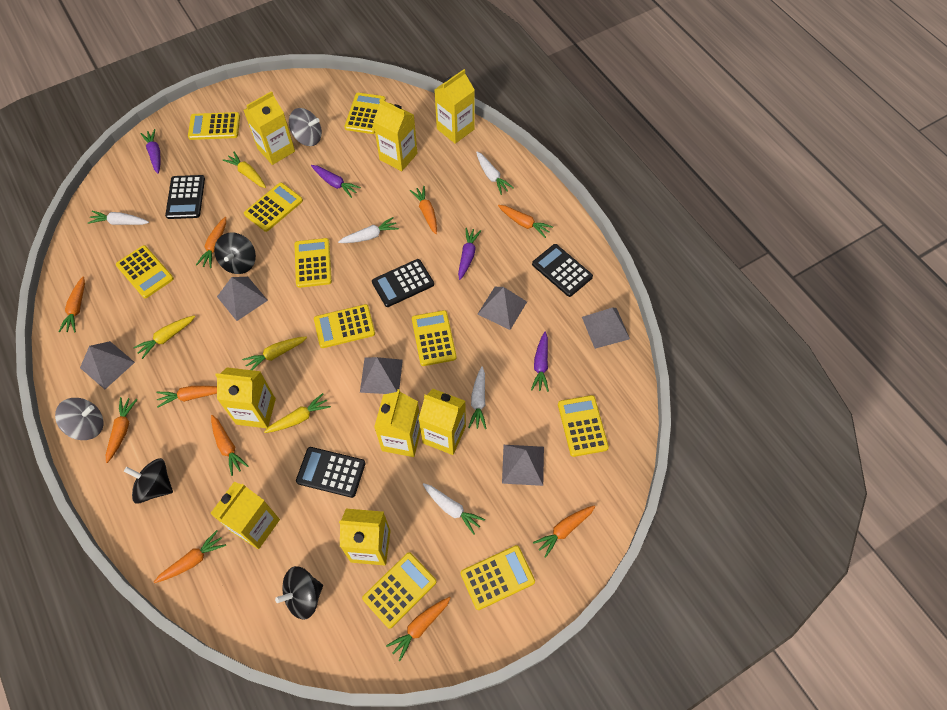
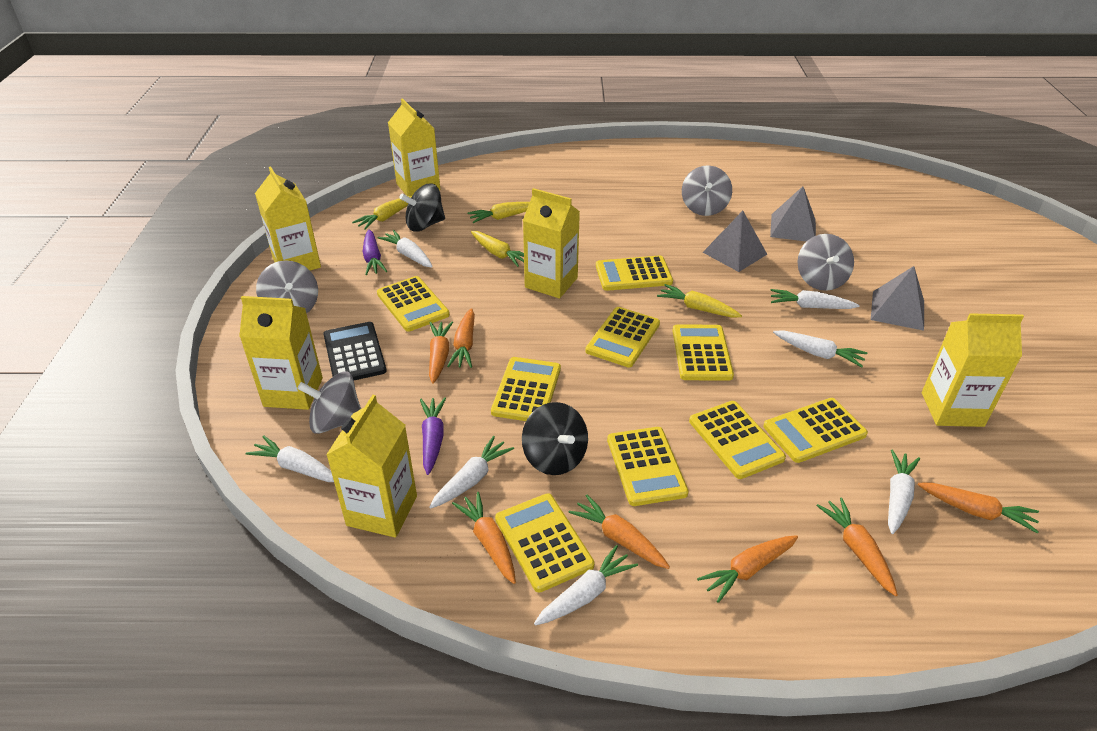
black calculator: 4 -> 1
black spinning top: 3 -> 2
grey pyramid: 6 -> 3
grey spinning top: 2 -> 4
orange carrot: 10 -> 7
purple carrot: 4 -> 2
white carrot: 5 -> 7
yellow calculator: 10 -> 9
yellow carton: 8 -> 6

